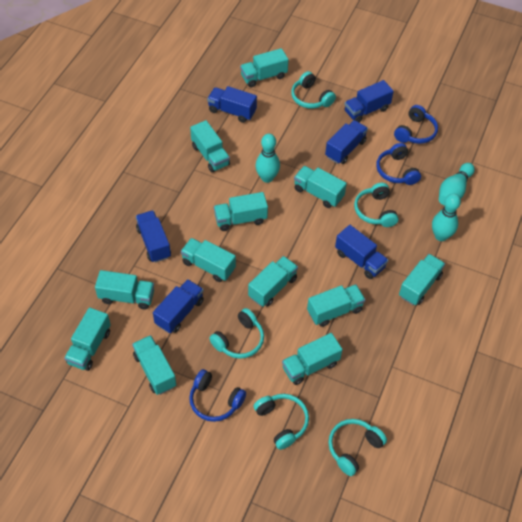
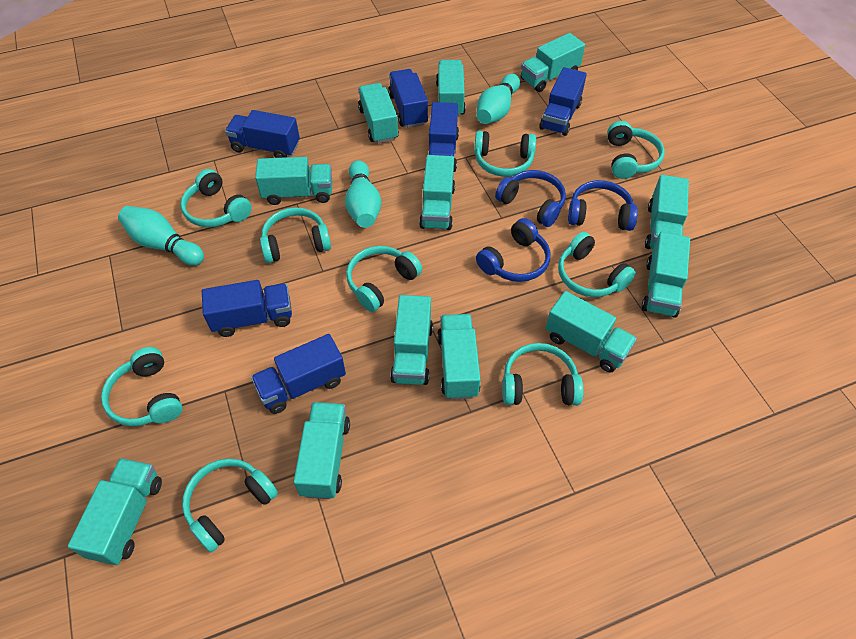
turquoise headphones: 5 -> 9

